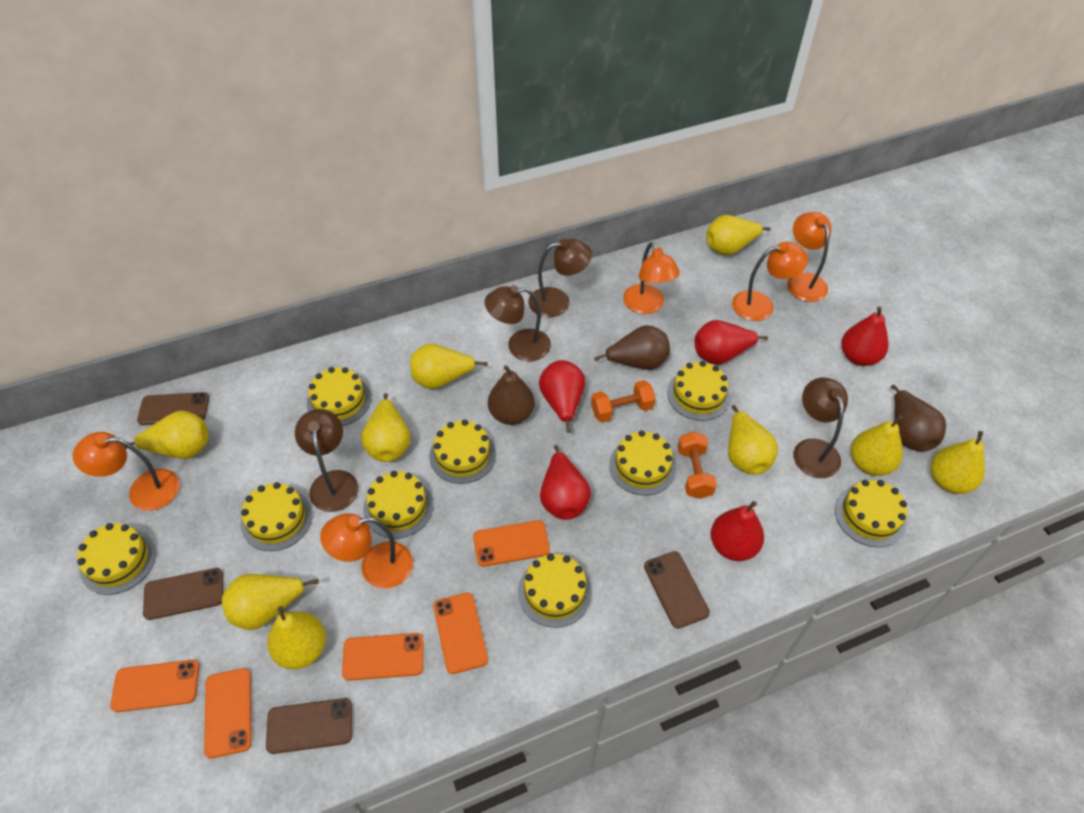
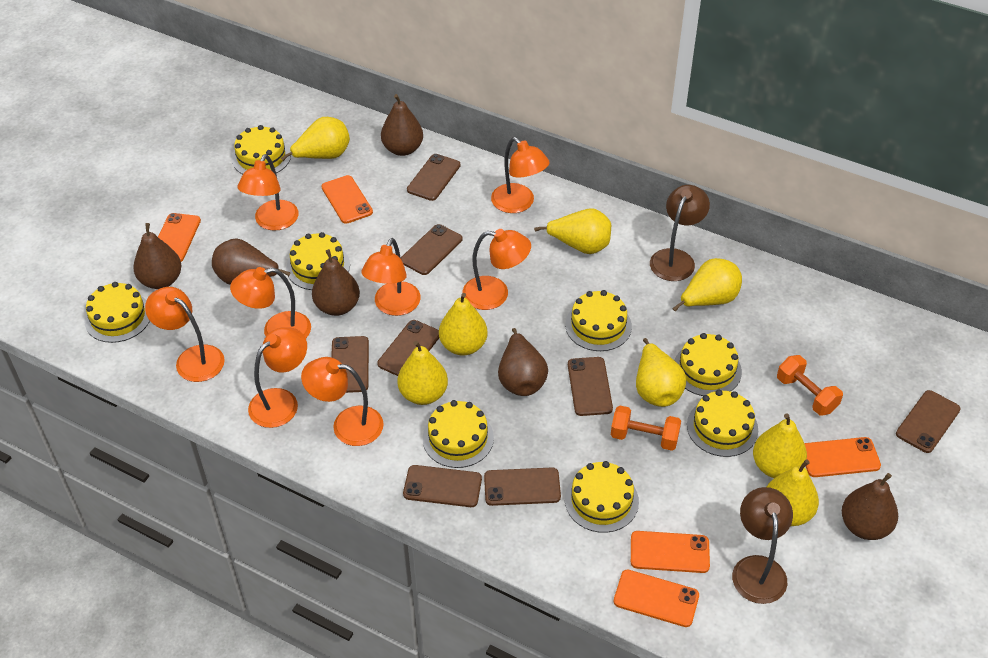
brown lamp: 4 -> 2
brown pear: 3 -> 6
brown phone: 4 -> 8
orange lamp: 5 -> 8
red pear: 5 -> 0
yellow cake: 9 -> 8
yellow pear: 9 -> 8

